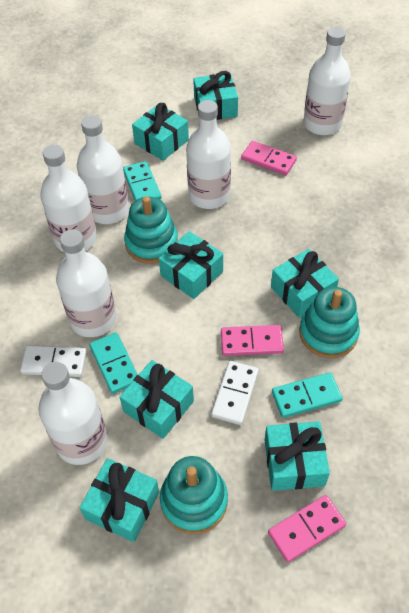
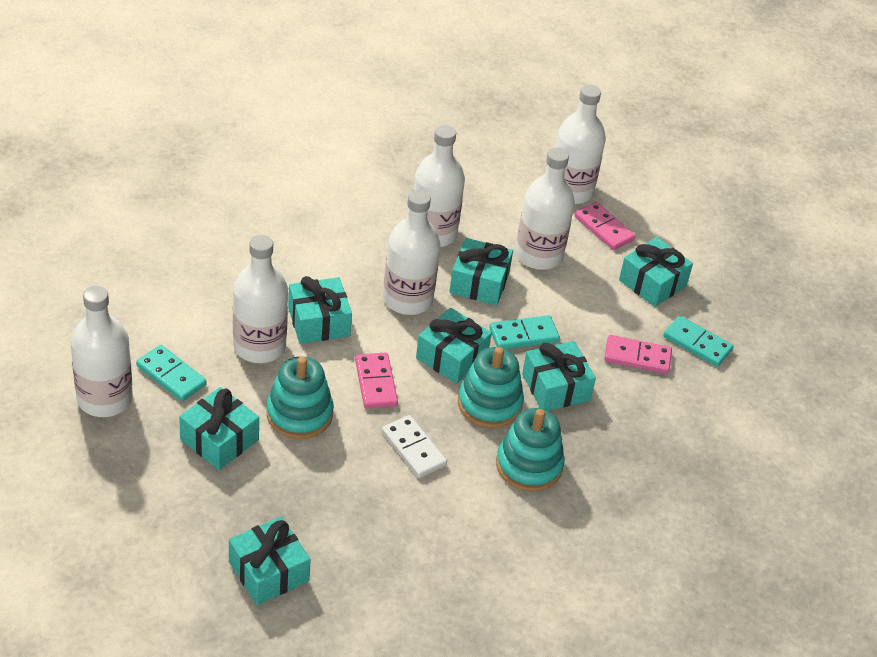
white domino: 2 -> 1

